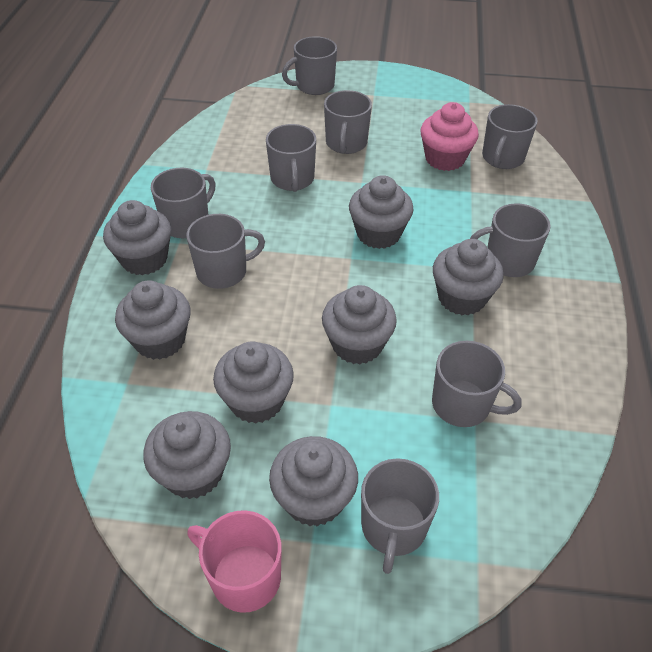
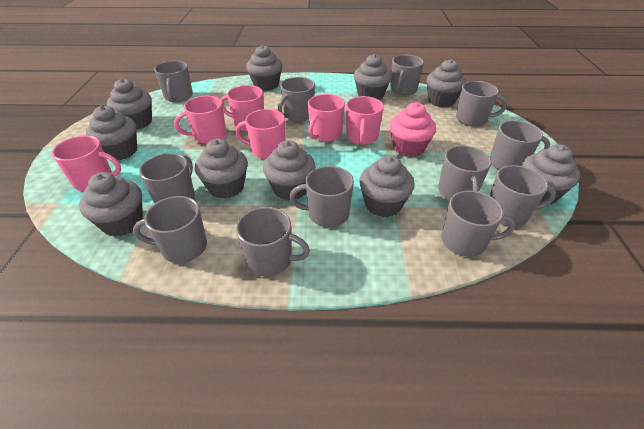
grey cupcake: 8 -> 10
grey mug: 9 -> 12
pink mug: 1 -> 6

